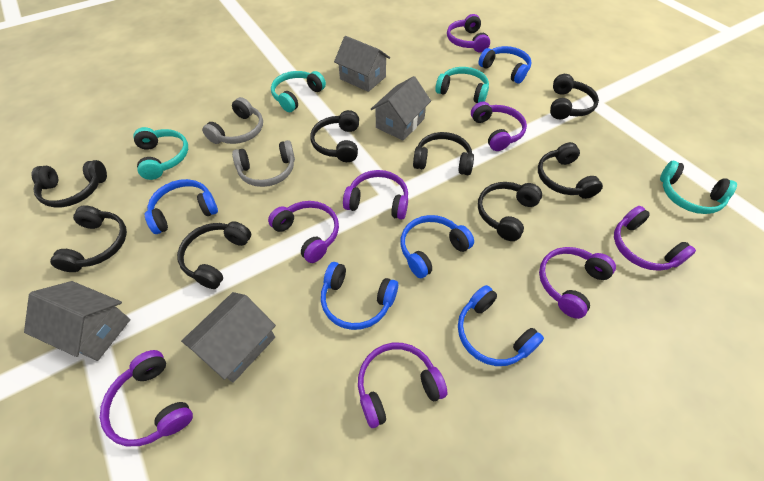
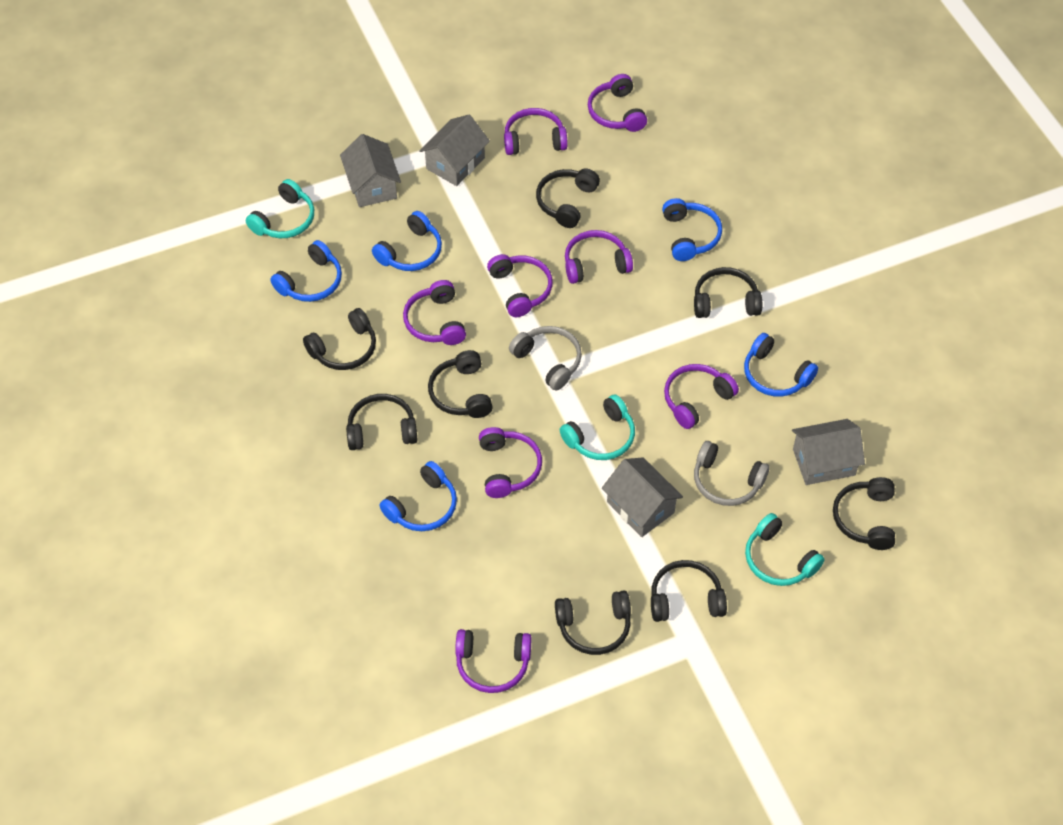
turquoise headphones: 4 -> 3

